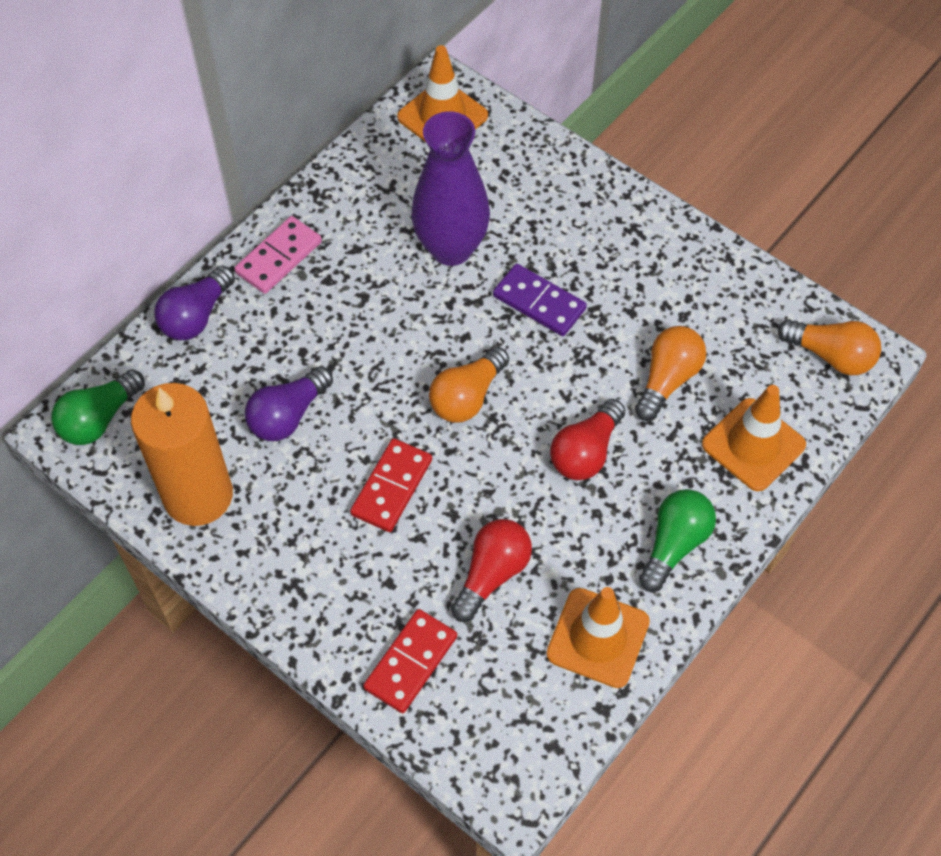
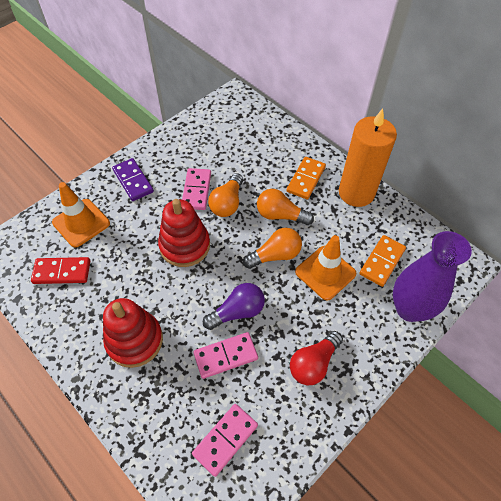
green light bulb: 2 -> 0
orange domino: 0 -> 2
orange traffic cone: 3 -> 2
pink domino: 1 -> 3
purple light bulb: 2 -> 1
red domino: 2 -> 1
red light bulb: 2 -> 1
red stacking toy: 0 -> 2

